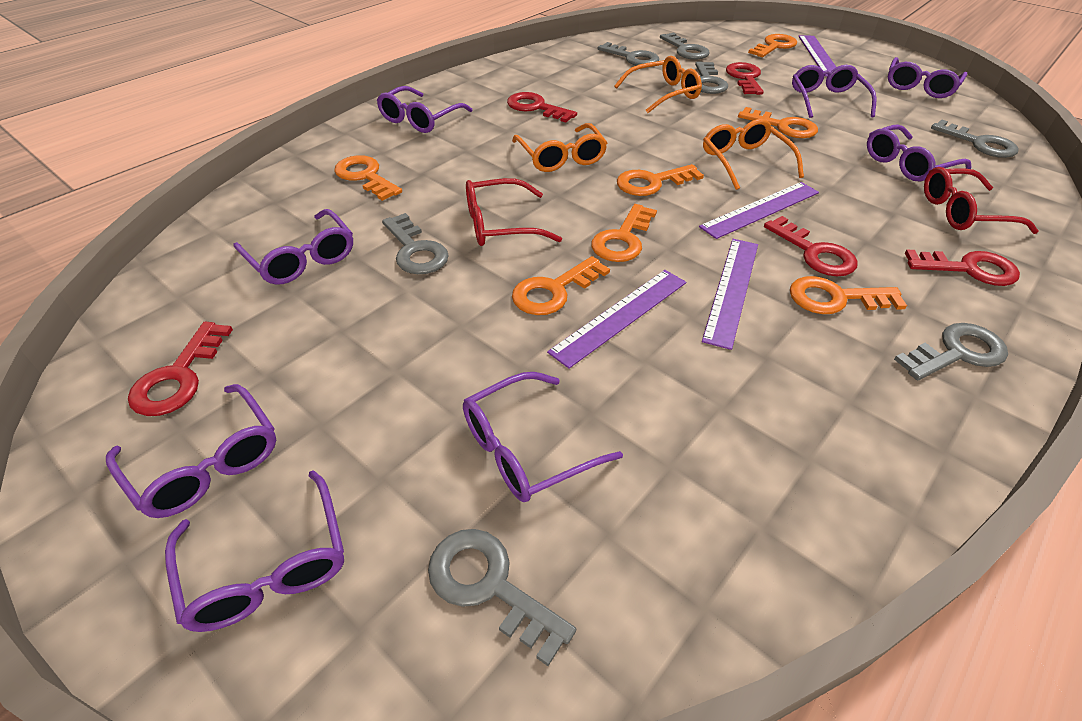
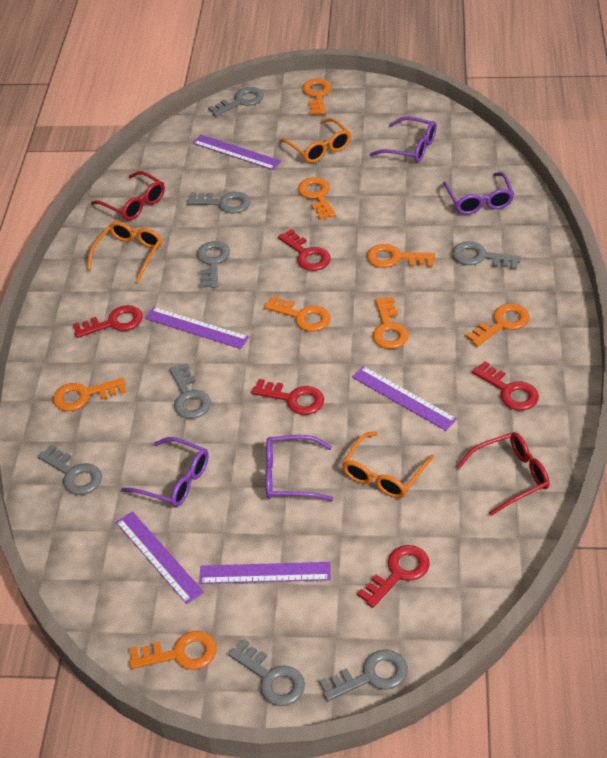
grey key: 7 -> 8
orange key: 7 -> 8
purple glasses: 8 -> 4
purple ruler: 4 -> 5

